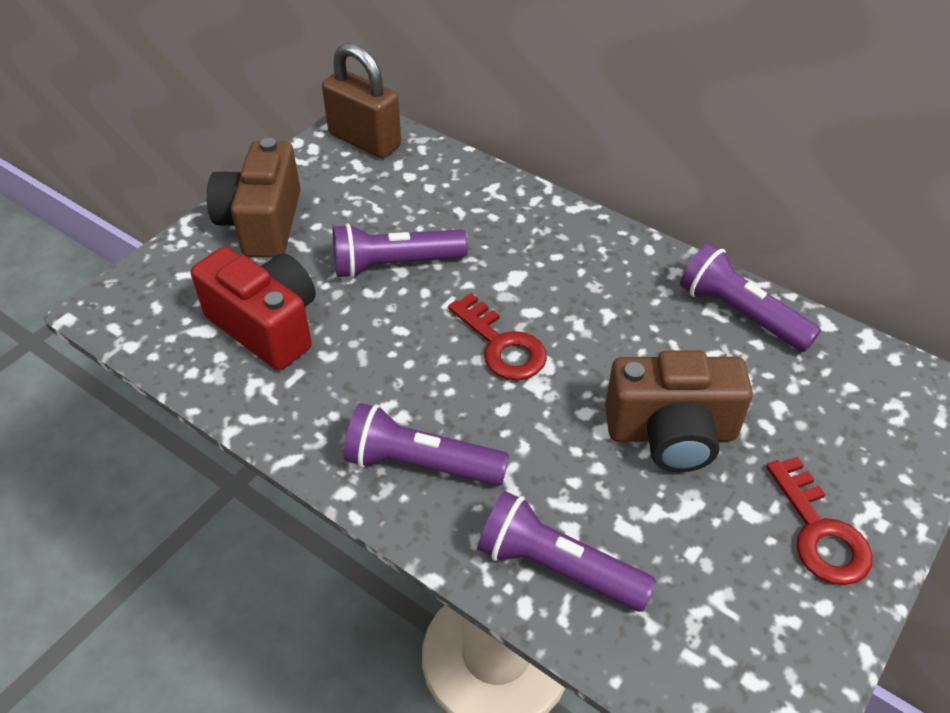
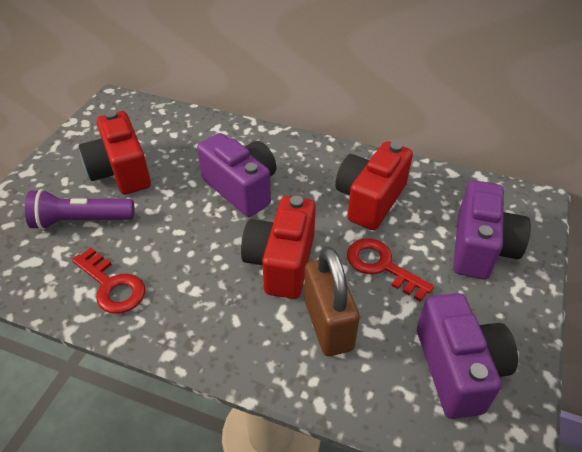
brown camera: 2 -> 0
purple camera: 0 -> 3
purple flashlight: 4 -> 1
red camera: 1 -> 3

